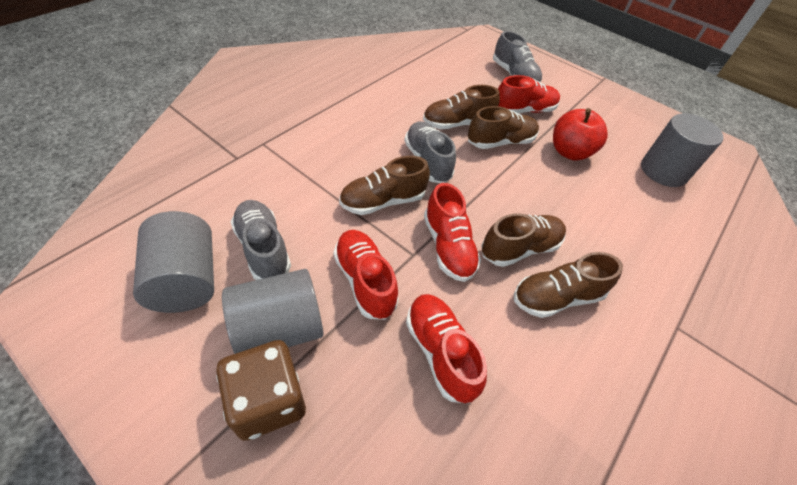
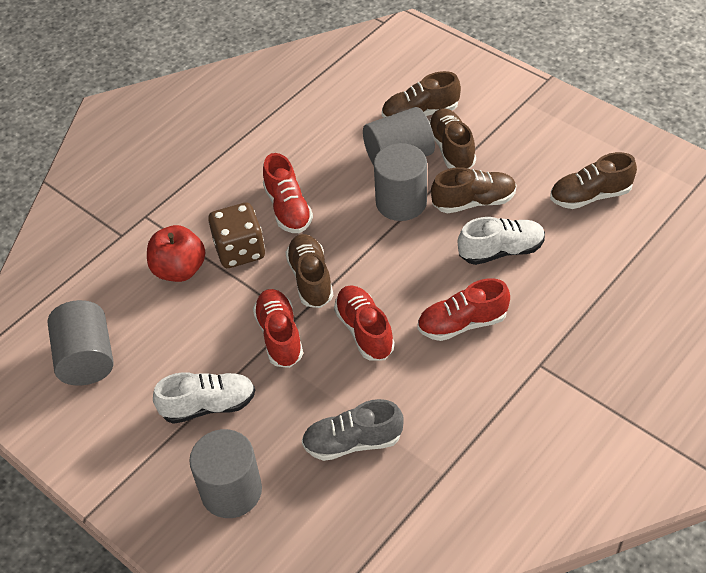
grey cylinder: 3 -> 4
grey shoe: 3 -> 1
white shoe: 0 -> 2

